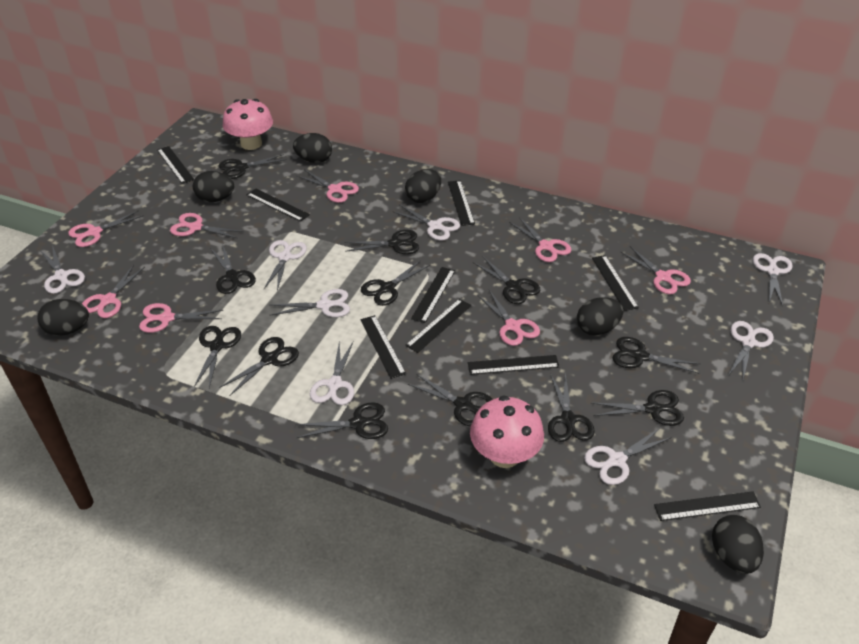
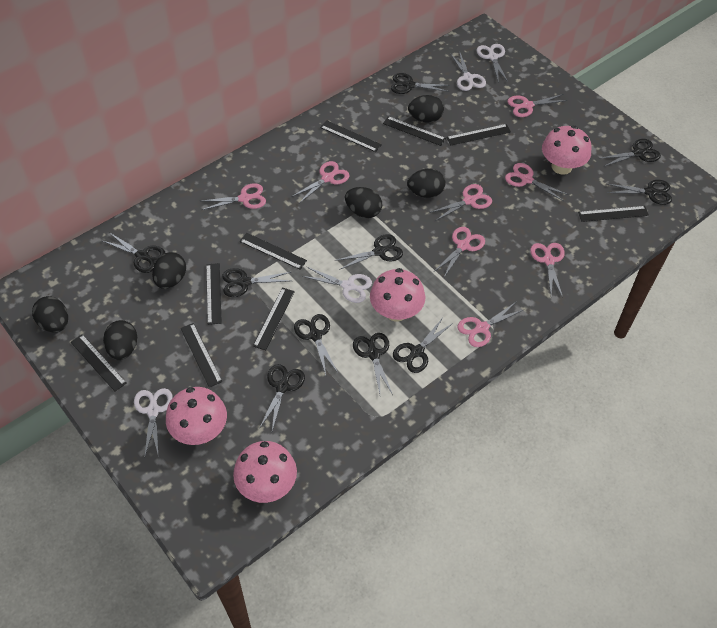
black scissors: 12 -> 10
pink mushroom: 2 -> 4
white scissors: 8 -> 4

